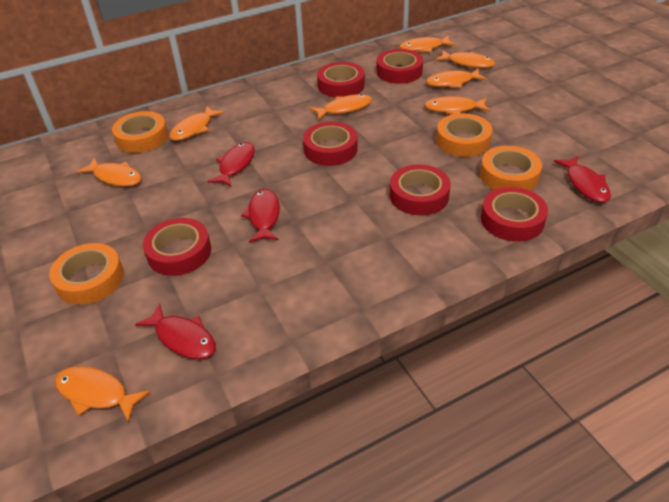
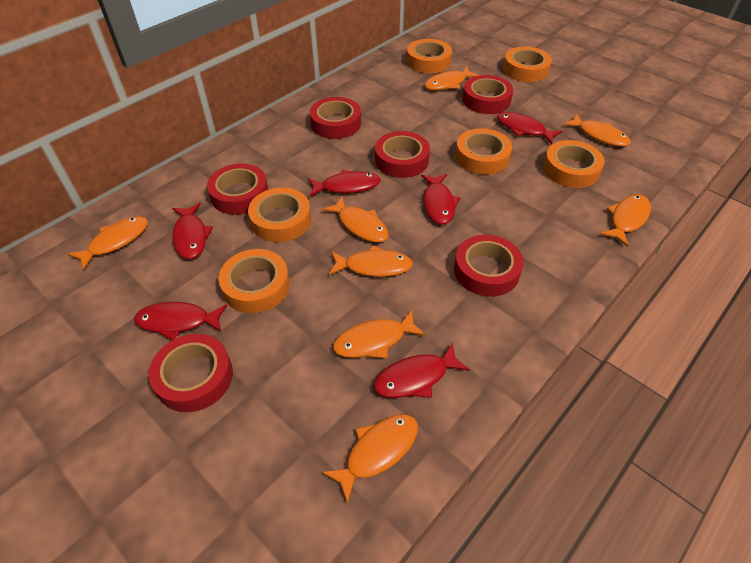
orange tape: 4 -> 6
red fish: 4 -> 6

